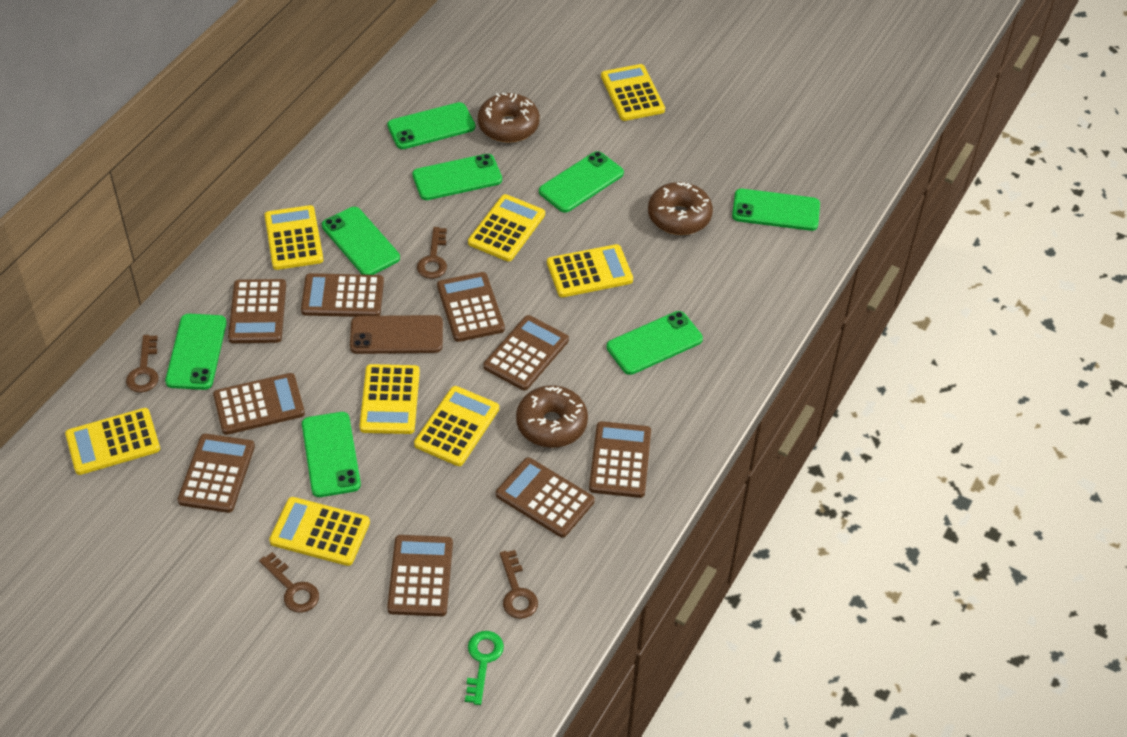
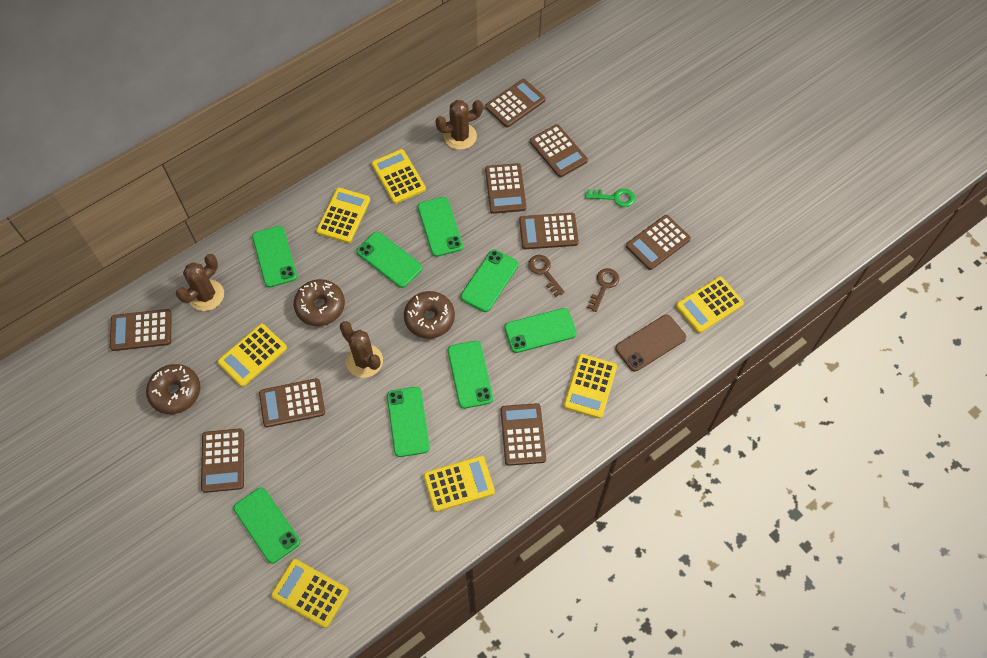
brown cactus: 0 -> 3
brown key: 4 -> 2
yellow calculator: 8 -> 7

